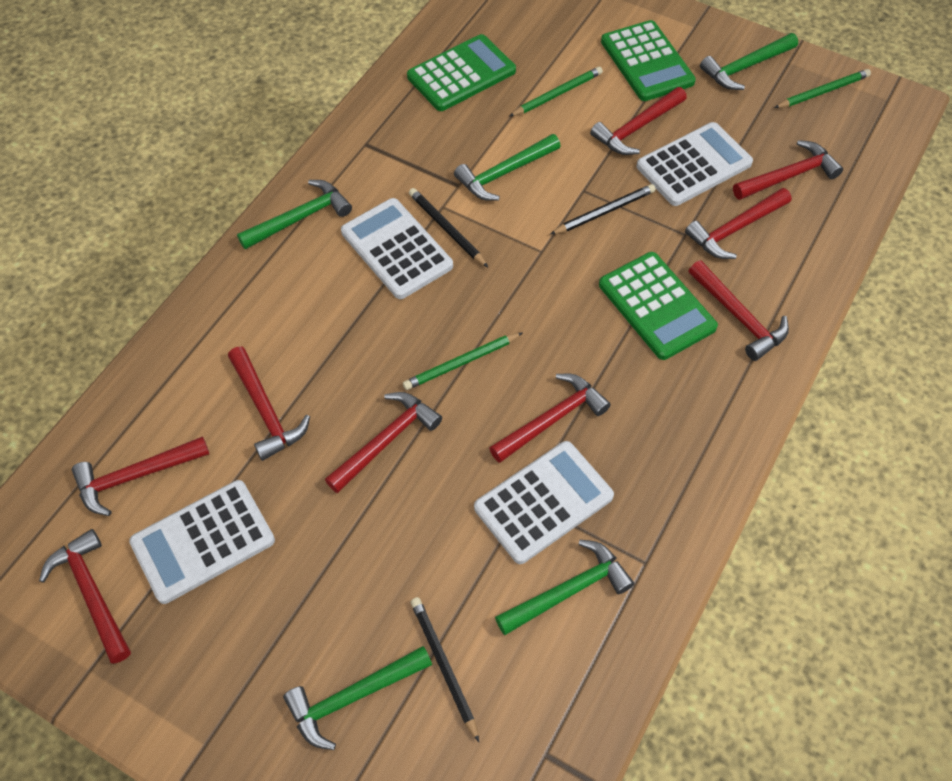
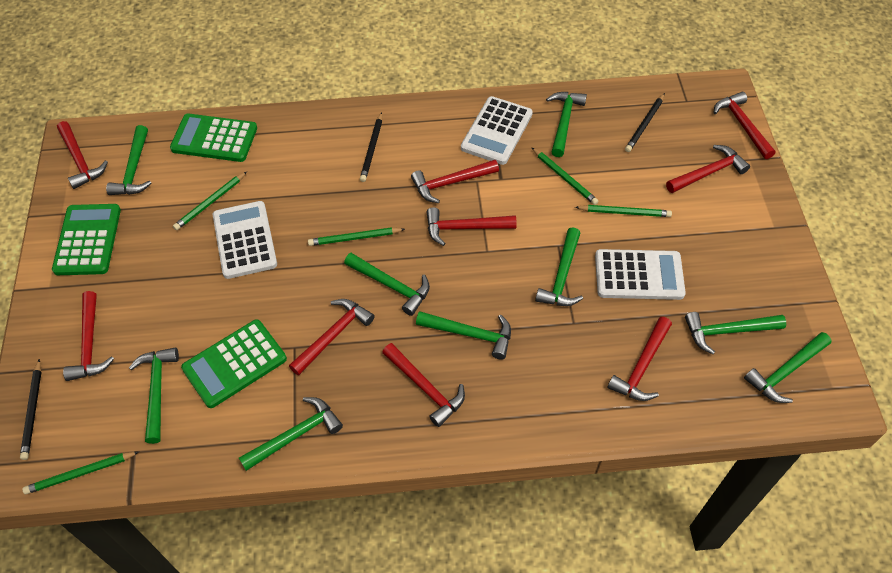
green hammer: 5 -> 9
green pencil: 3 -> 5
white calculator: 4 -> 3

